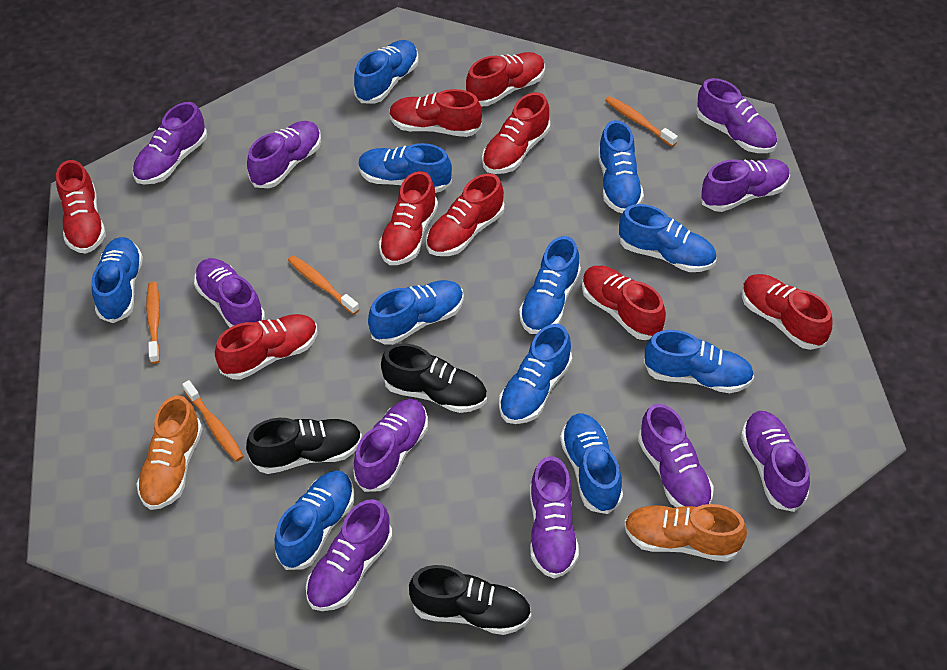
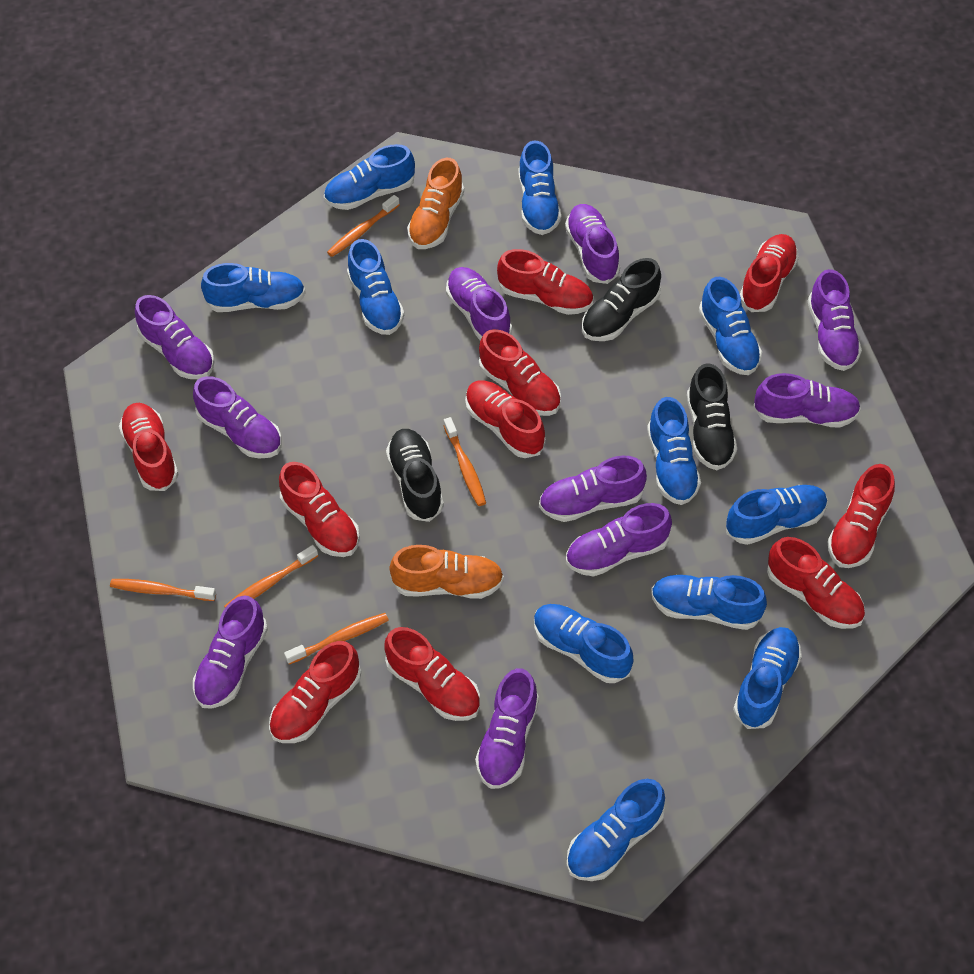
orange toothbrush: 4 -> 5
red shoe: 9 -> 10

